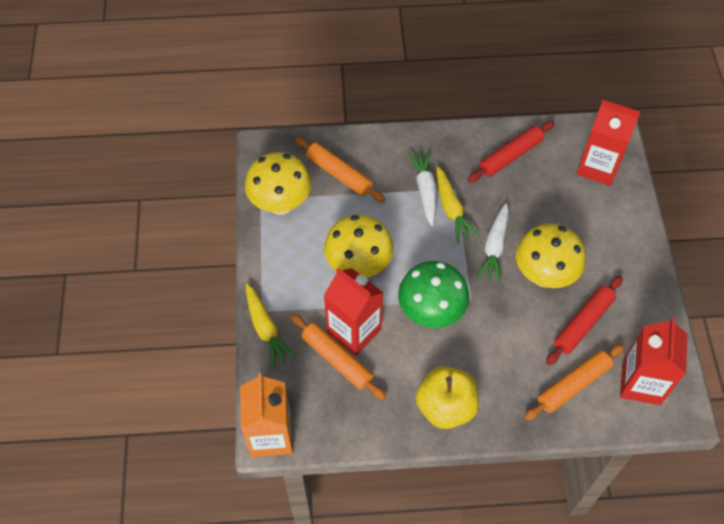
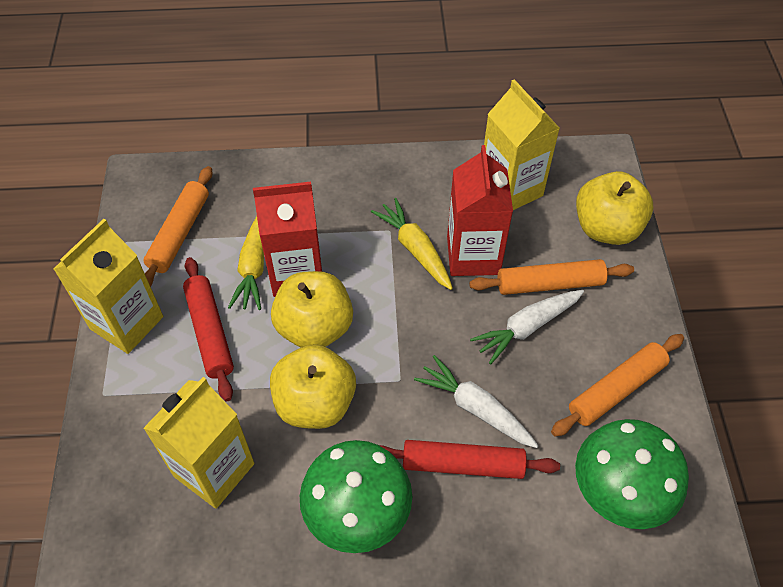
green mushroom: 1 -> 2
orange carton: 1 -> 0
red carton: 3 -> 2
yellow apple: 1 -> 3
yellow carton: 0 -> 3
yellow mushroom: 3 -> 0

